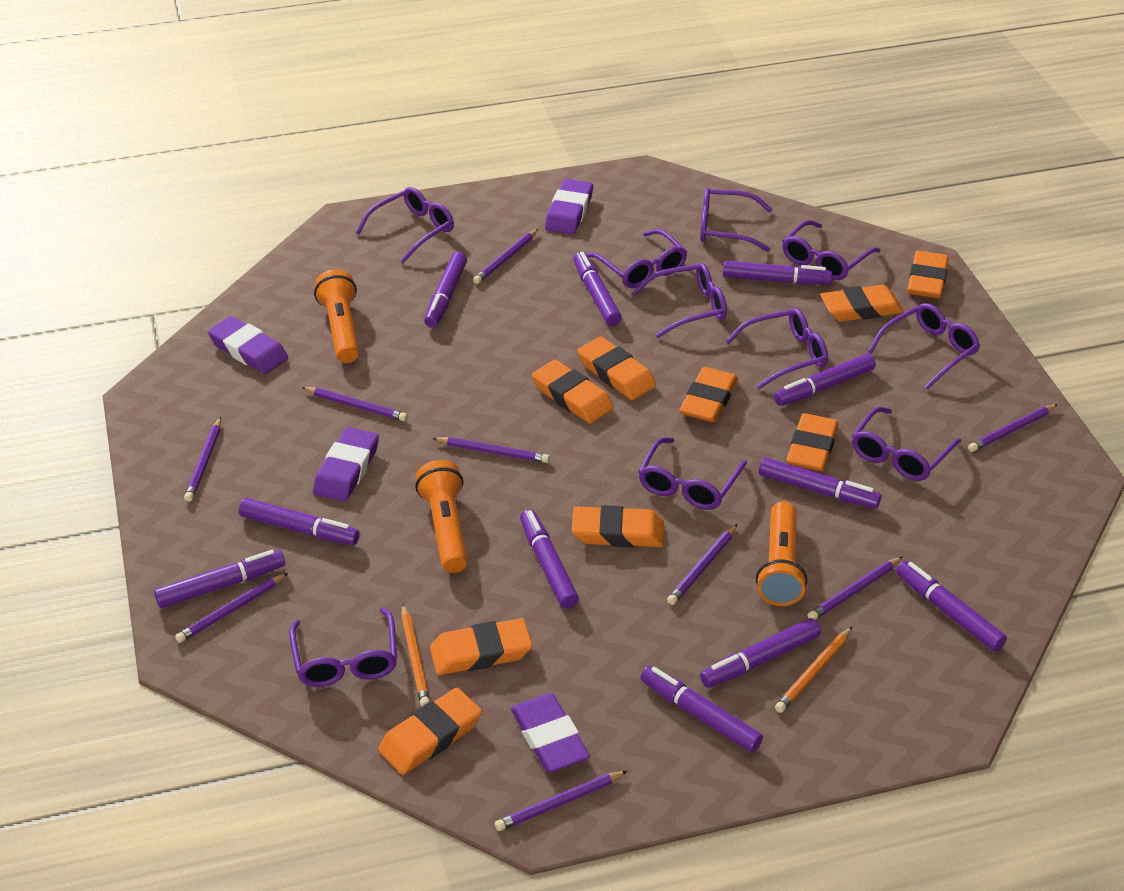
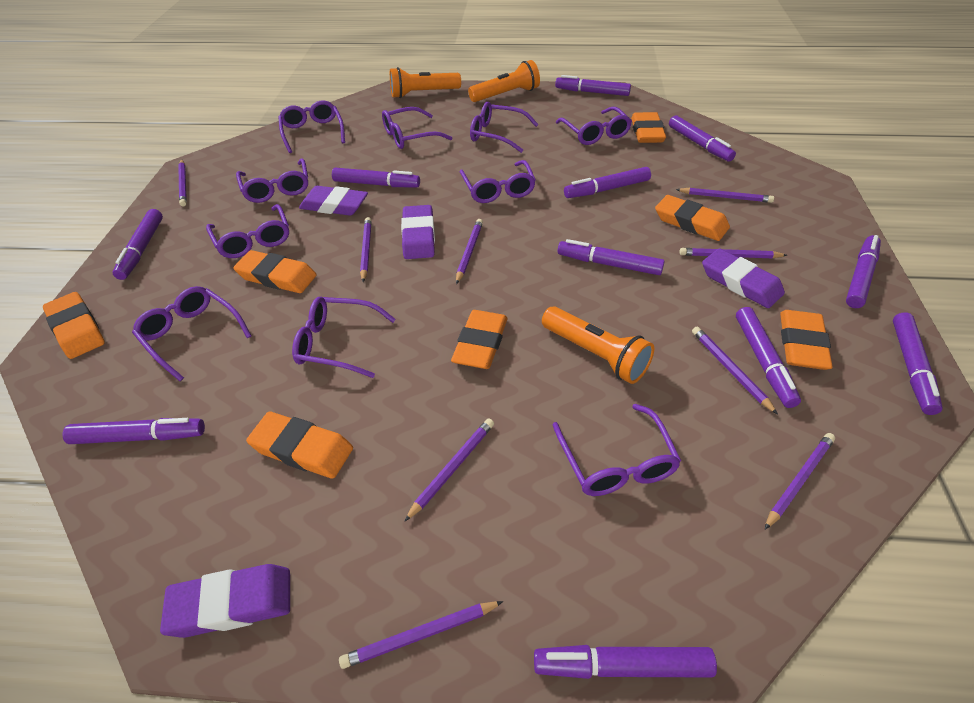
orange eraser: 9 -> 7
orange pencil: 2 -> 0

